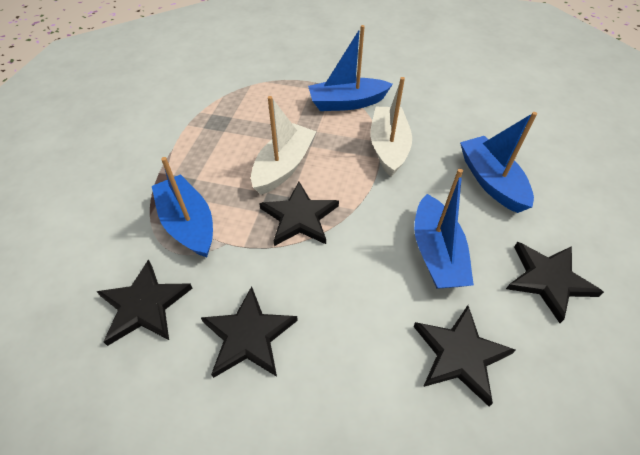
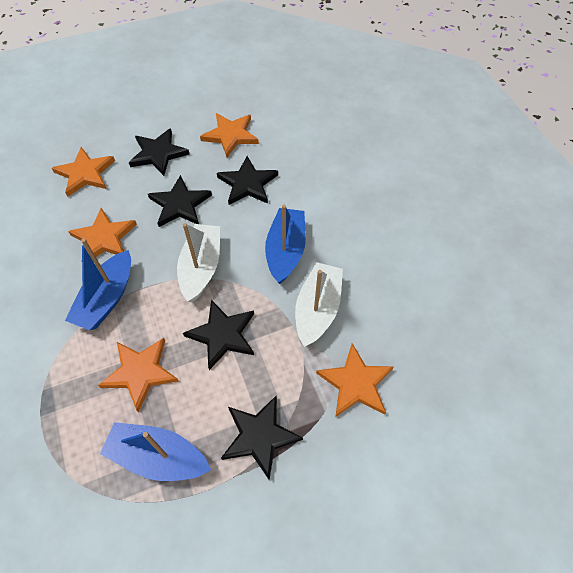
blue boat: 4 -> 3
orange star: 0 -> 5

